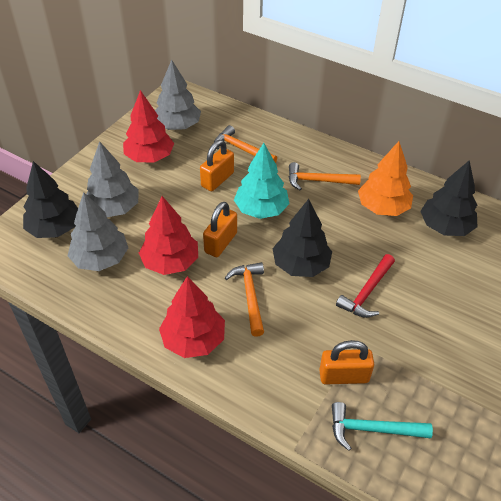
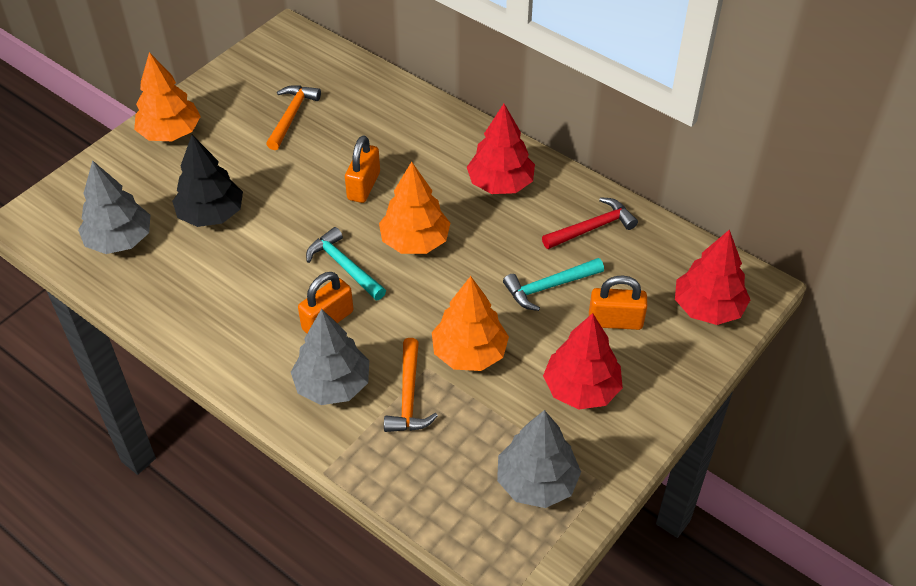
black tree: 3 -> 1
orange hammer: 3 -> 2
orange tree: 1 -> 3
turquoise hammer: 1 -> 2
turquoise tree: 1 -> 0

